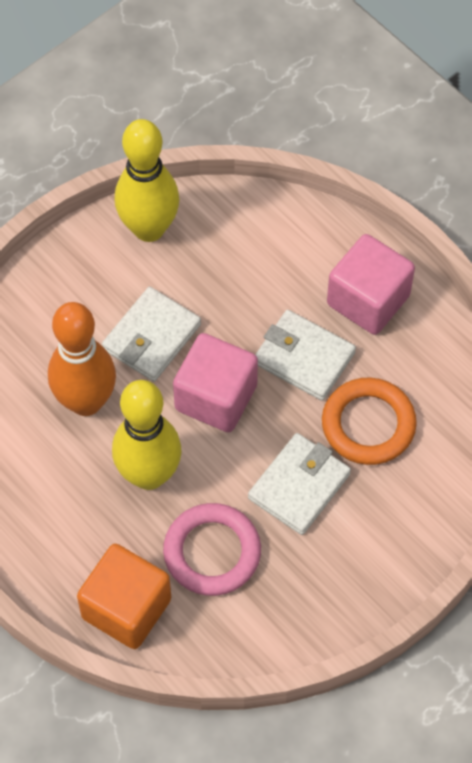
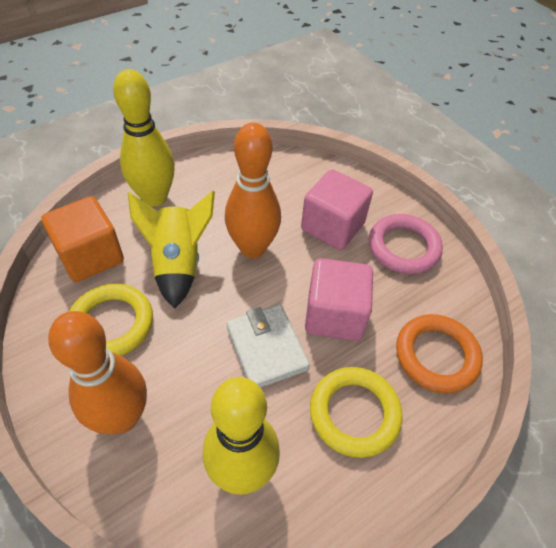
orange bowling pin: 1 -> 2
white wallet: 3 -> 1
yellow ring: 0 -> 2
yellow rocket: 0 -> 1

